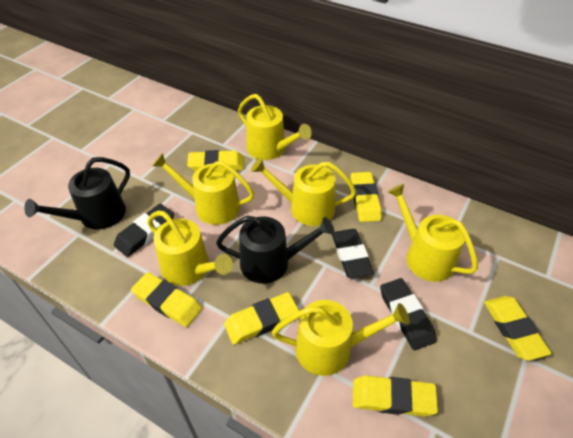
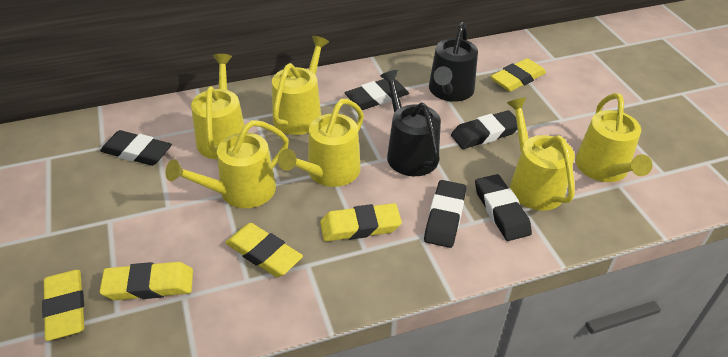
black eraser: 3 -> 5
yellow eraser: 6 -> 5

